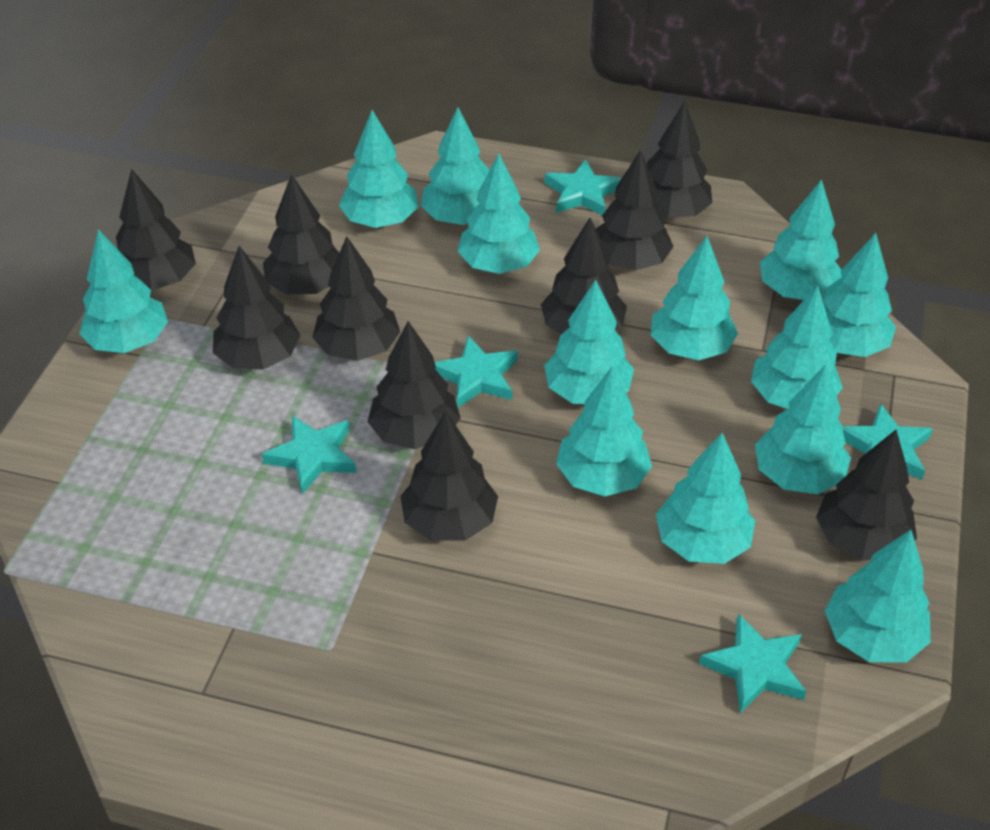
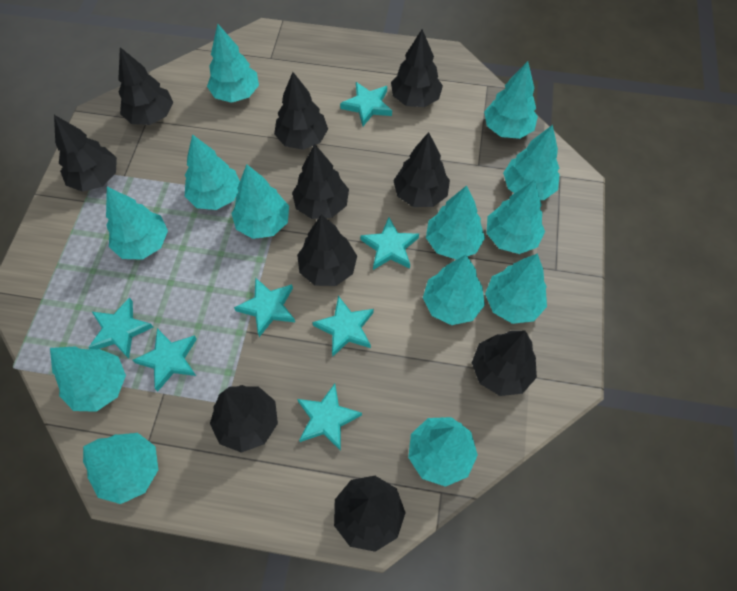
turquoise star: 5 -> 7

